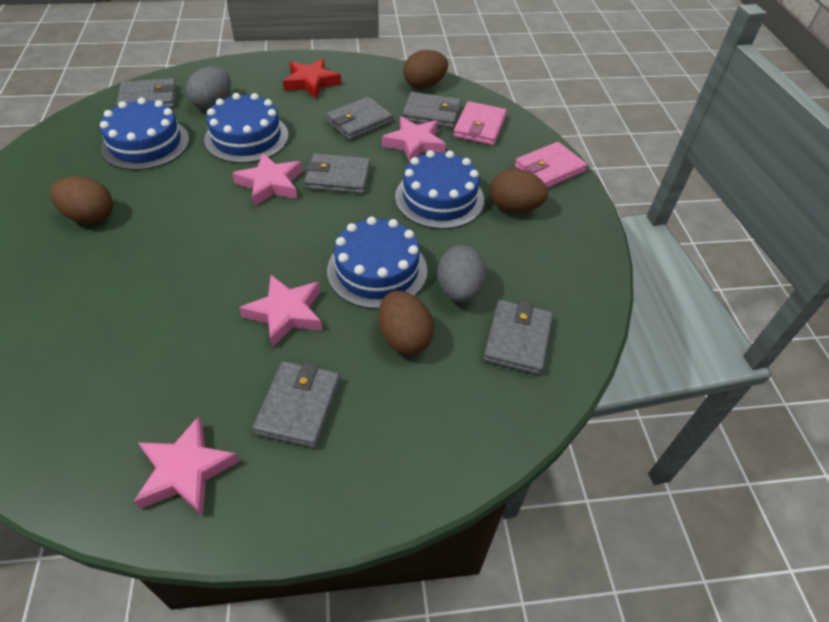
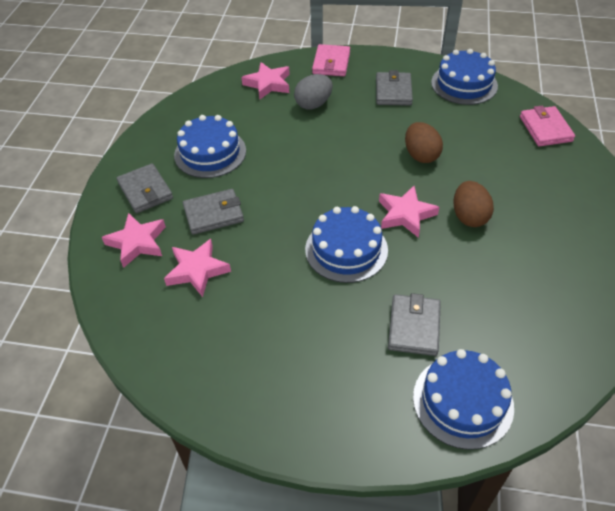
brown egg: 4 -> 2
grey egg: 2 -> 1
grey wallet: 6 -> 4
red star: 1 -> 0

